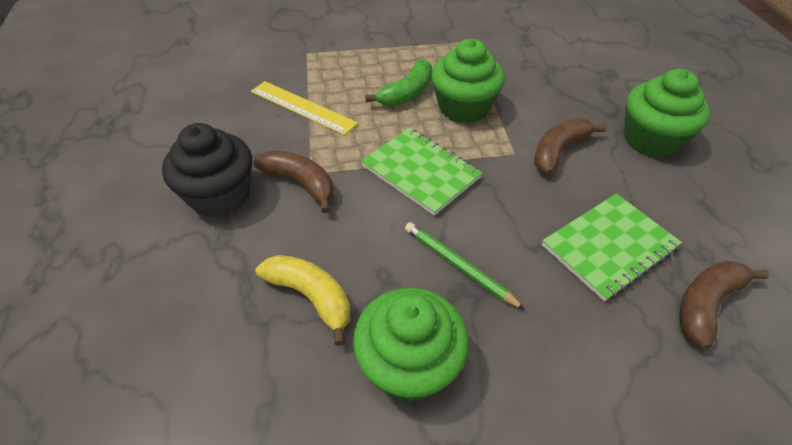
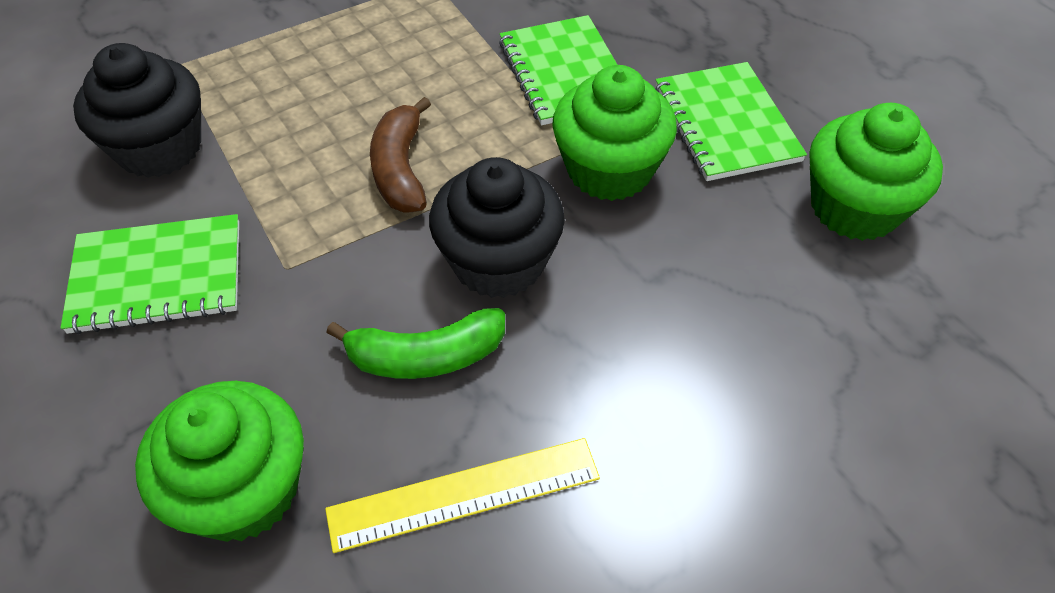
black cupcake: 1 -> 2
brown banana: 3 -> 1
green notebook: 2 -> 3
green pencil: 1 -> 0
yellow banana: 1 -> 0

